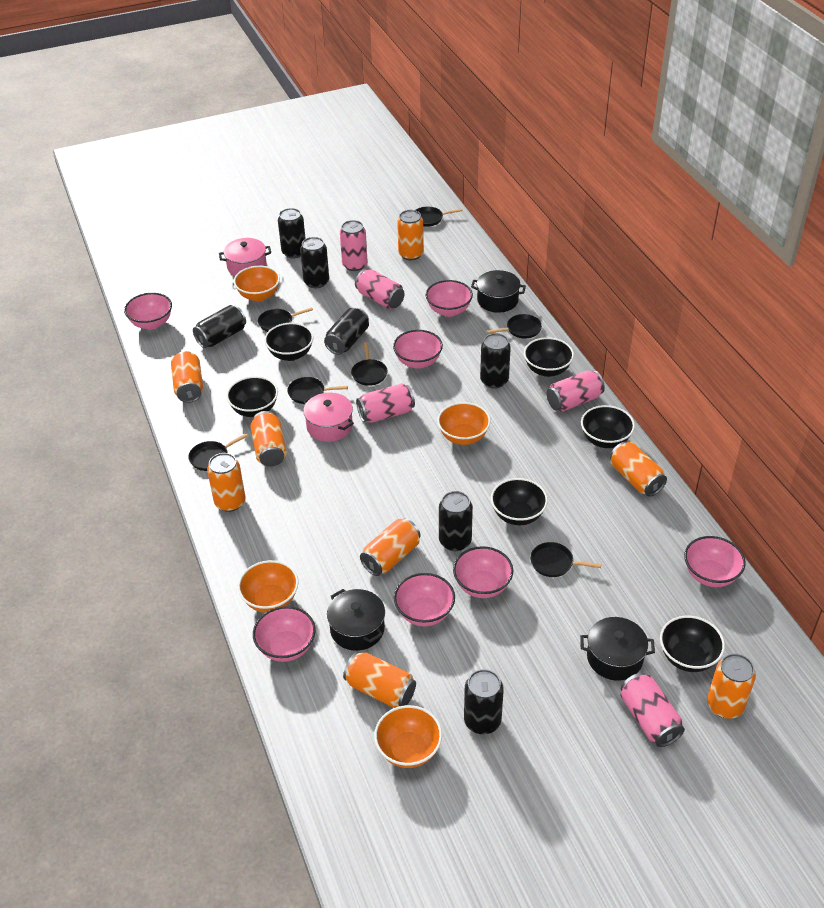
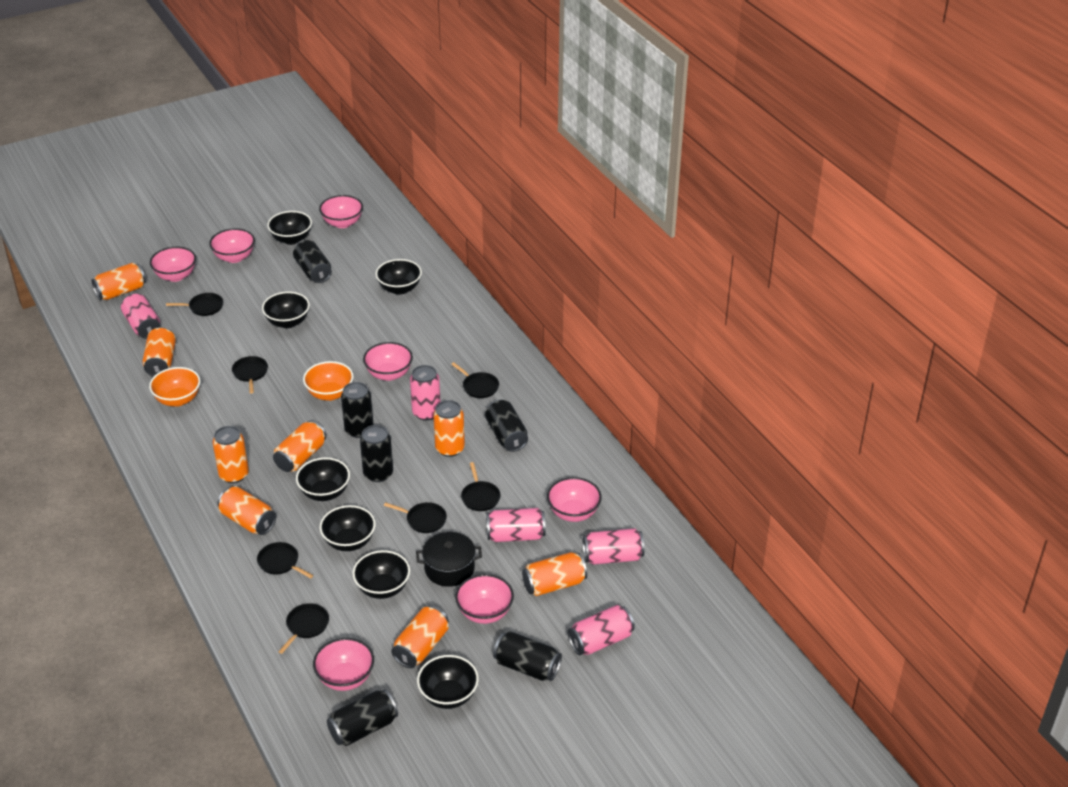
black bowl: 6 -> 7
black can: 7 -> 6
black pot: 3 -> 1
orange bowl: 4 -> 2
pink pot: 2 -> 0

